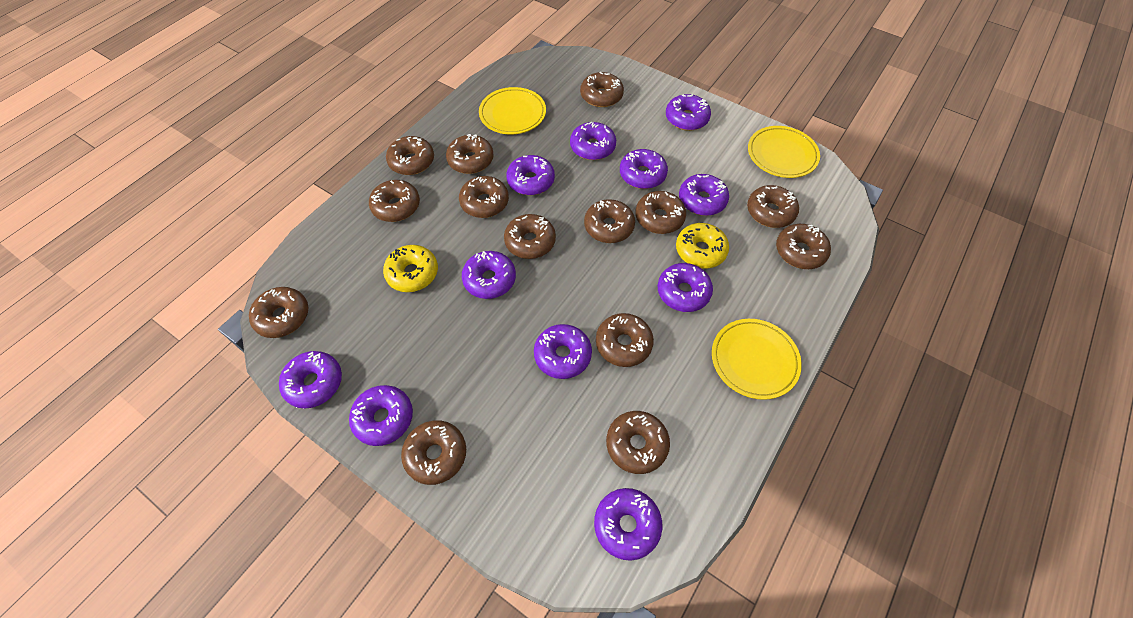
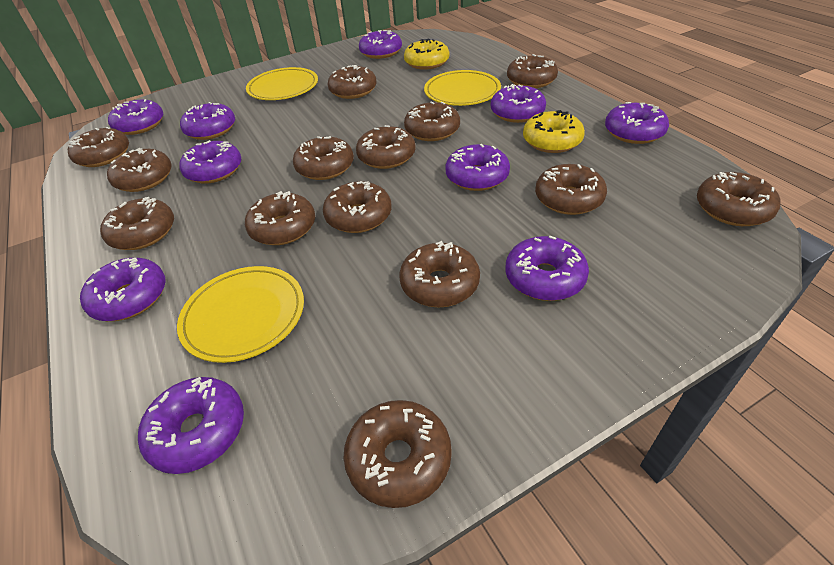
purple donut: 11 -> 10

